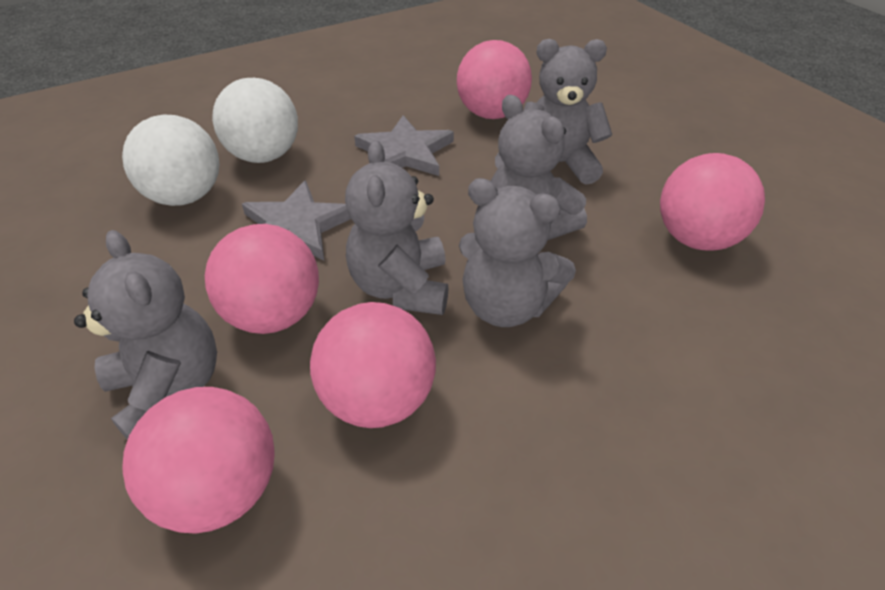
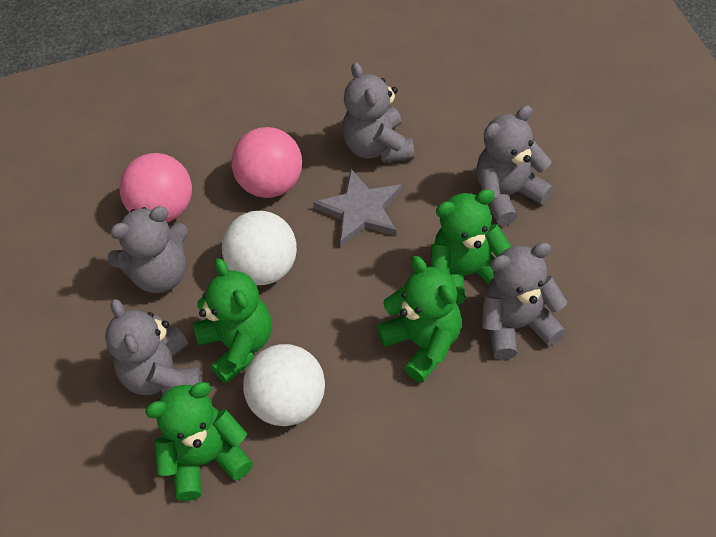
green teddy bear: 0 -> 4
grey star: 2 -> 1
pink ball: 5 -> 2

